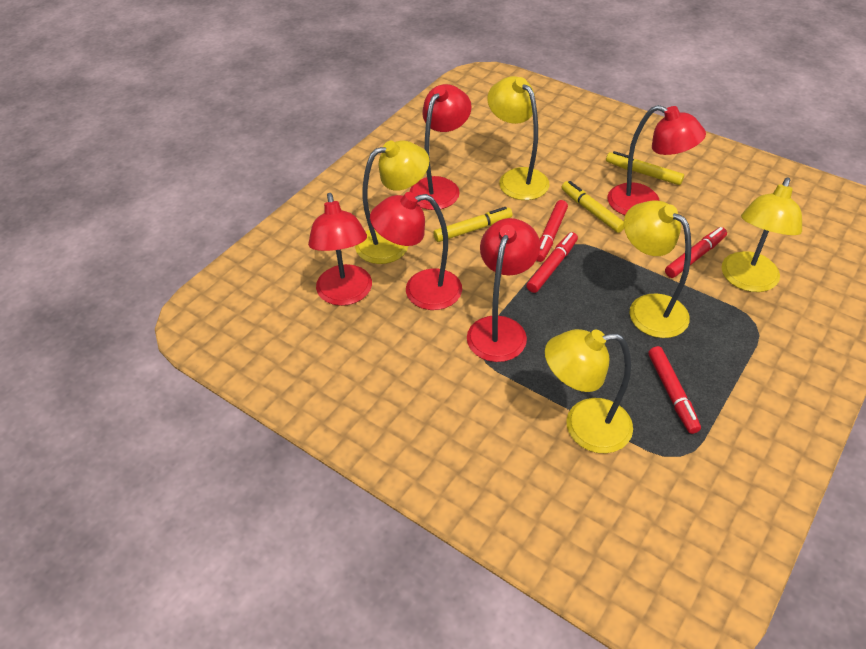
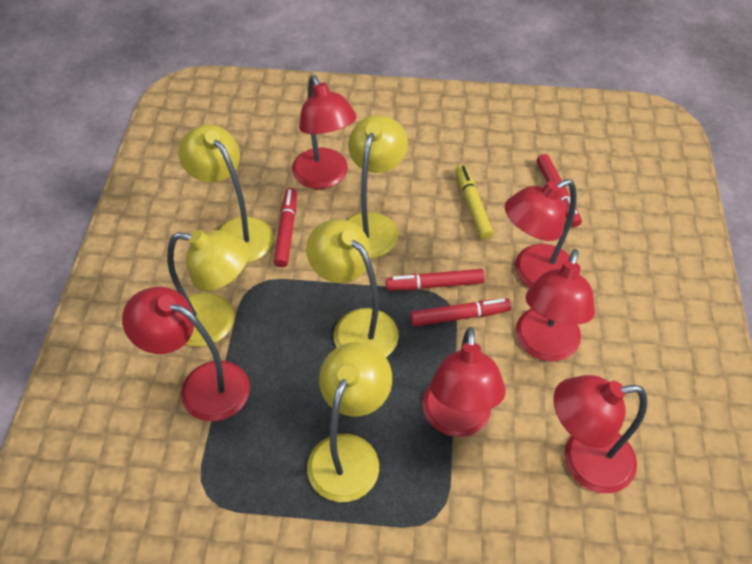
red lamp: 5 -> 6
yellow marker: 3 -> 1

